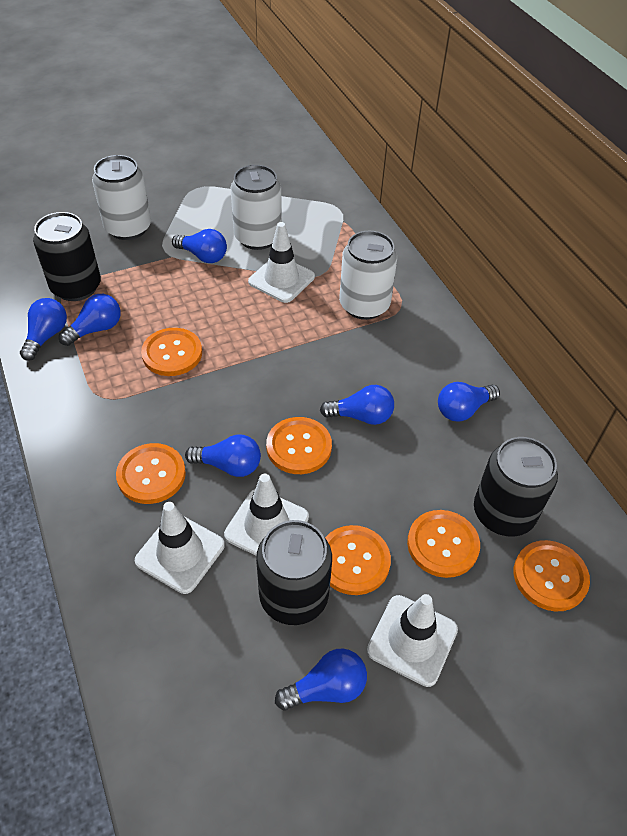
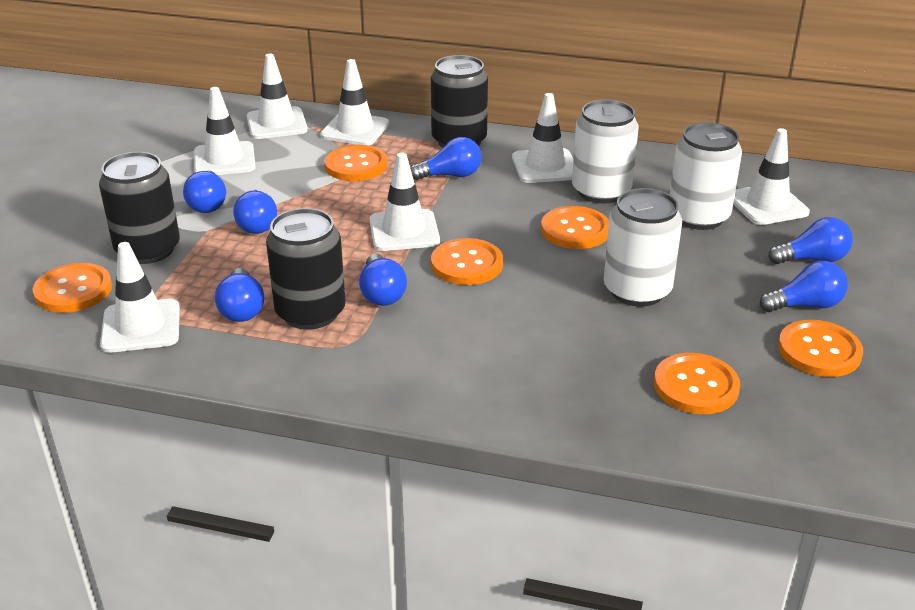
white traffic cone: 4 -> 7

